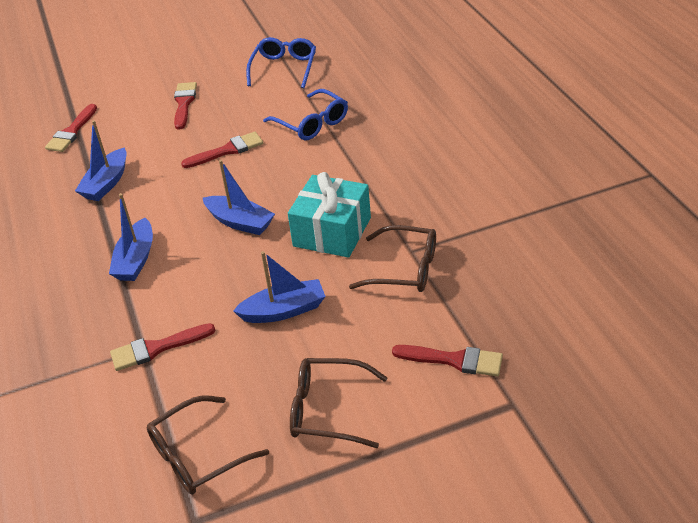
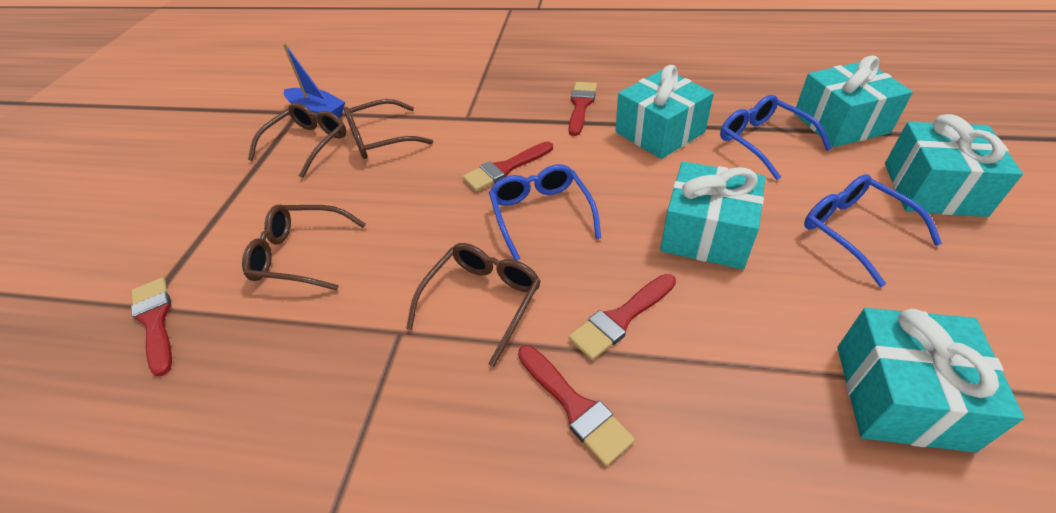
blue boat: 4 -> 1
blue glasses: 2 -> 3
brown glasses: 3 -> 4
turquoise gift: 1 -> 5

